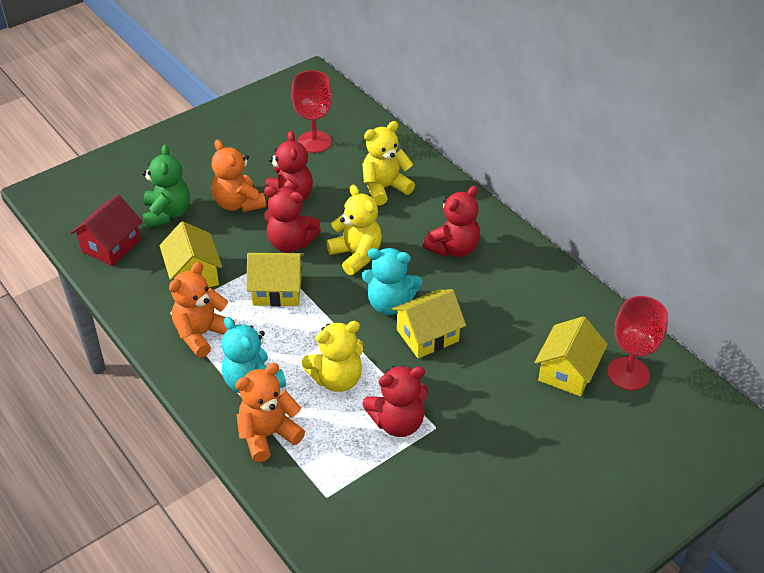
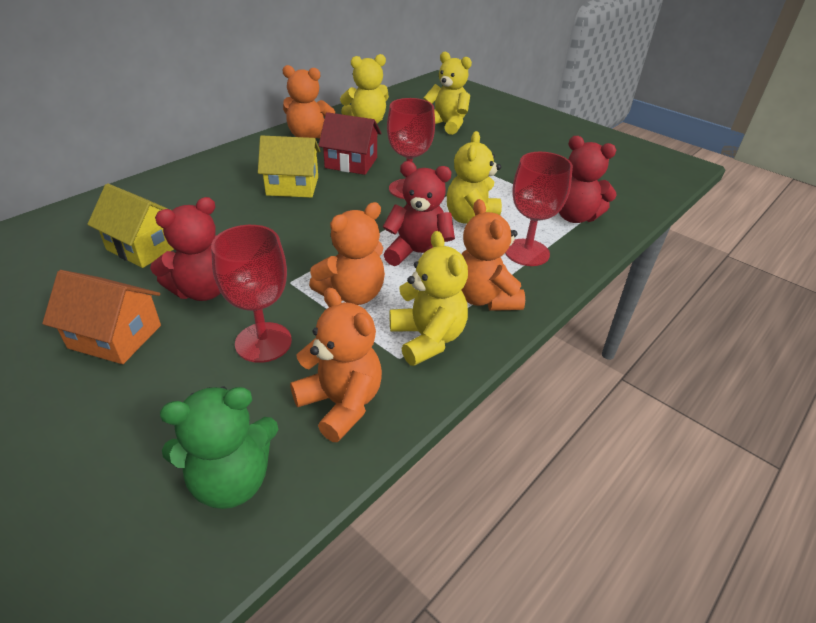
orange house: 0 -> 1
orange teddy bear: 3 -> 4
red goblet: 2 -> 3
red teddy bear: 4 -> 3
turquoise teddy bear: 2 -> 0
yellow house: 4 -> 2
yellow teddy bear: 3 -> 4

